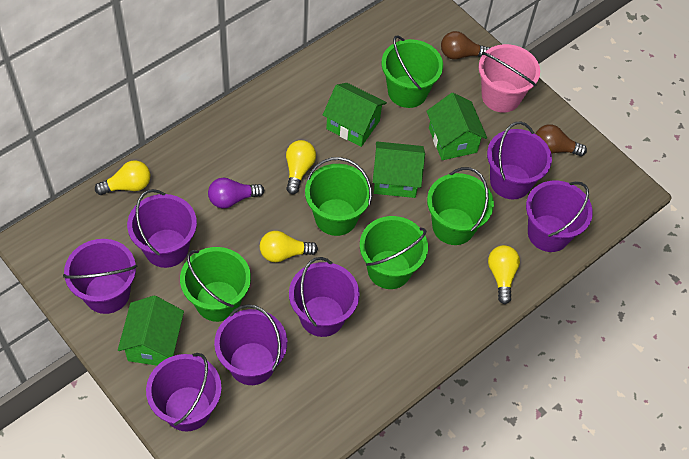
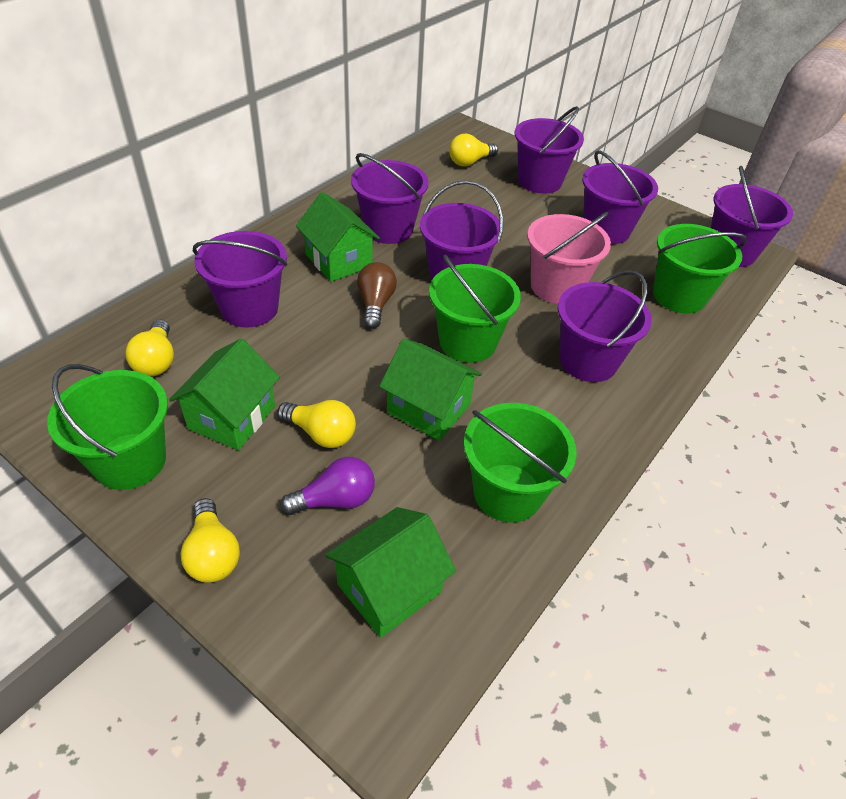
brown light bulb: 2 -> 1
green bucket: 5 -> 4

